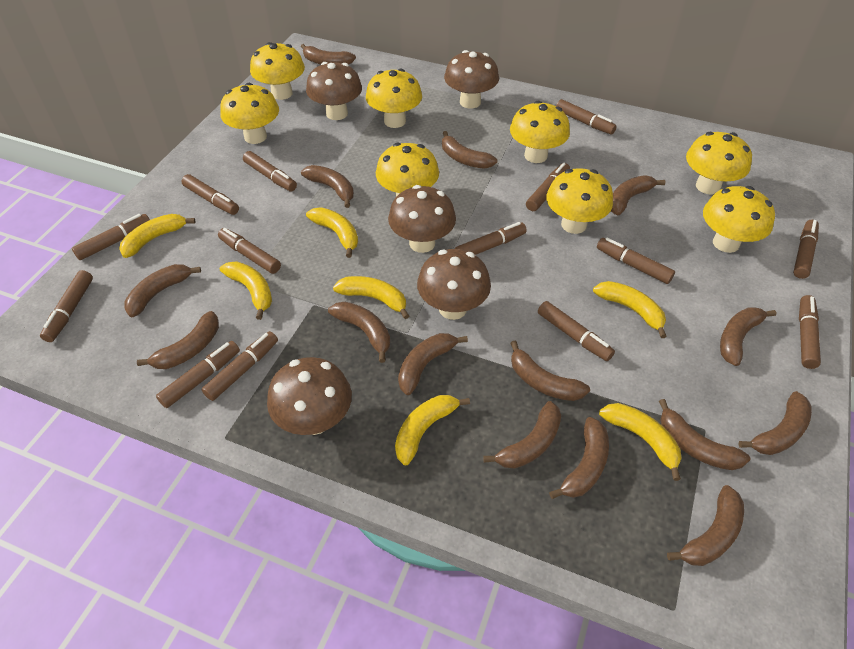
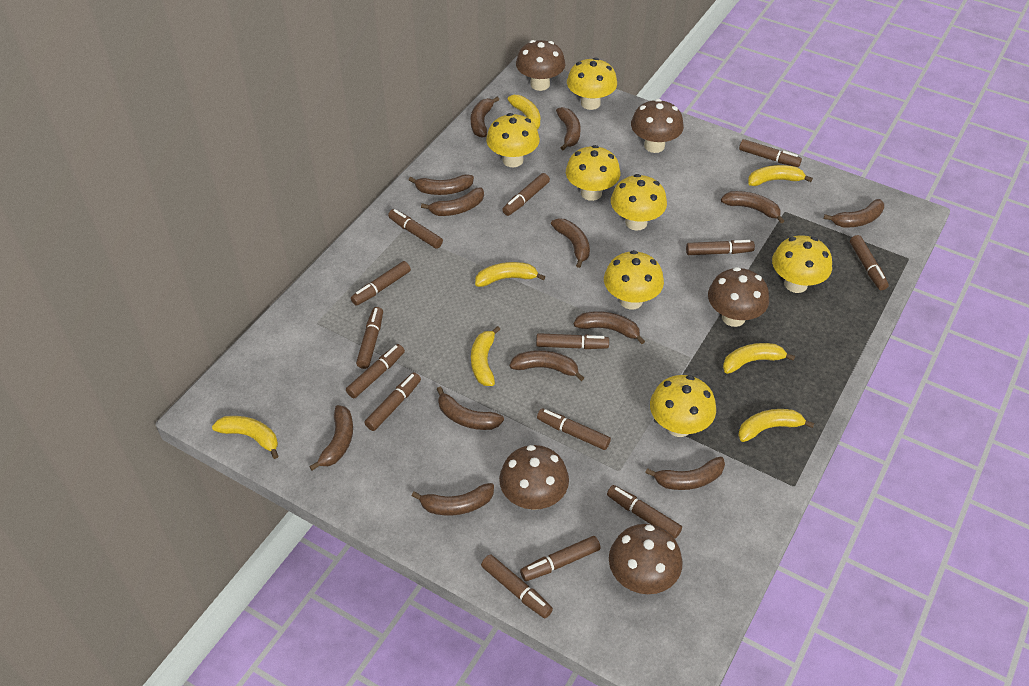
brown banana: 15 -> 13
yellow mushroom: 8 -> 7

